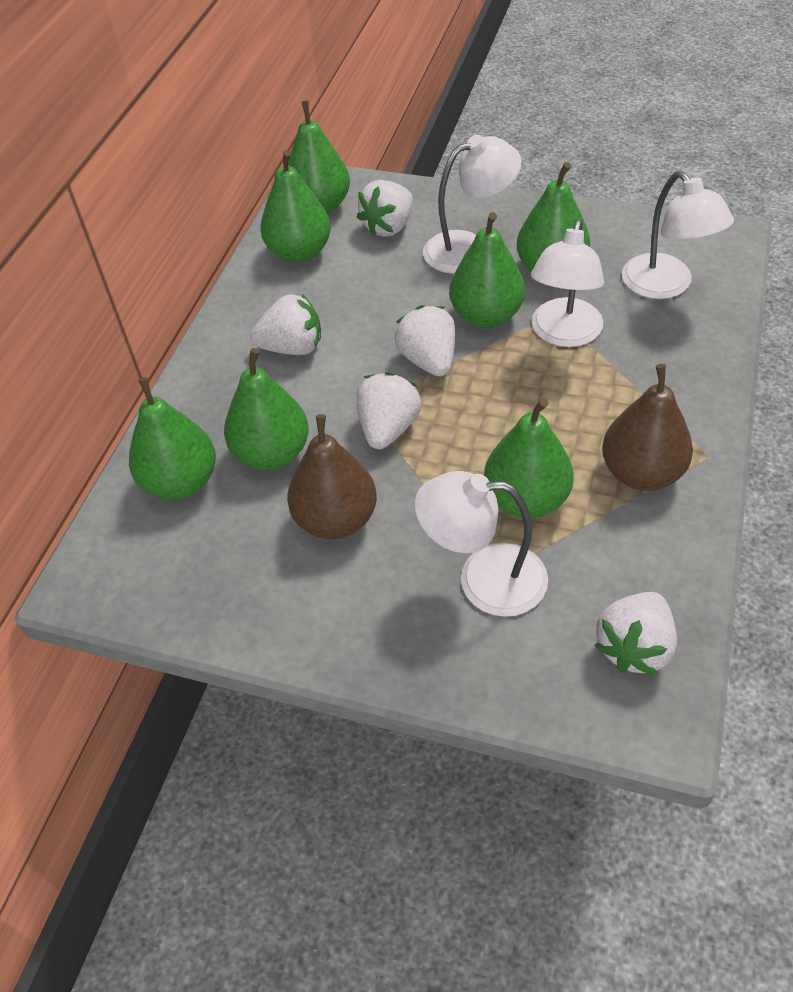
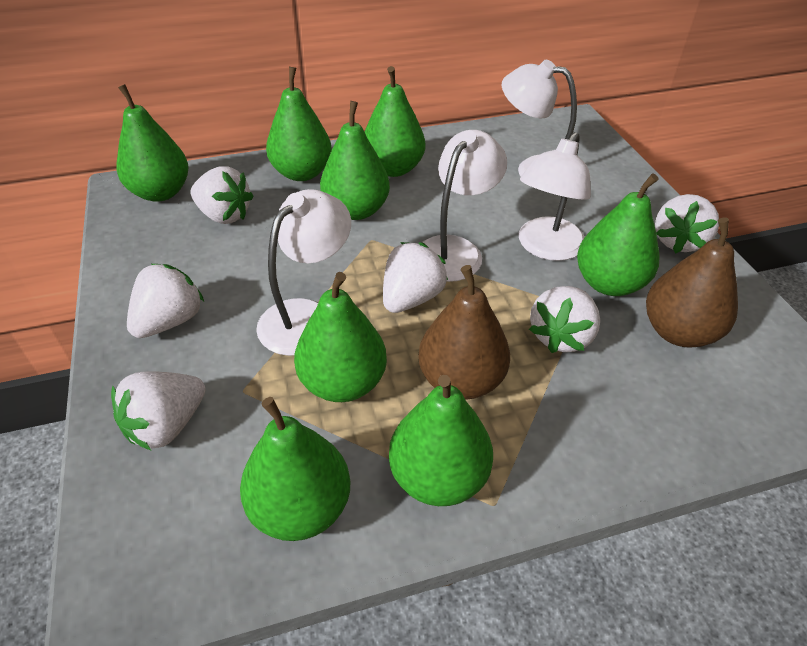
green pear: 7 -> 8
white strawberry: 5 -> 6

